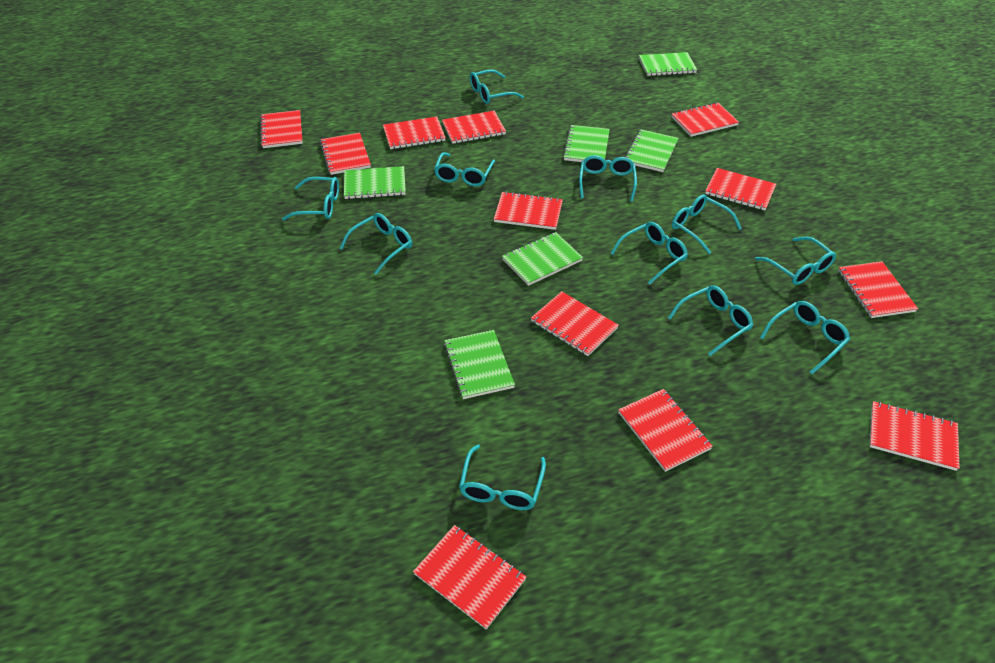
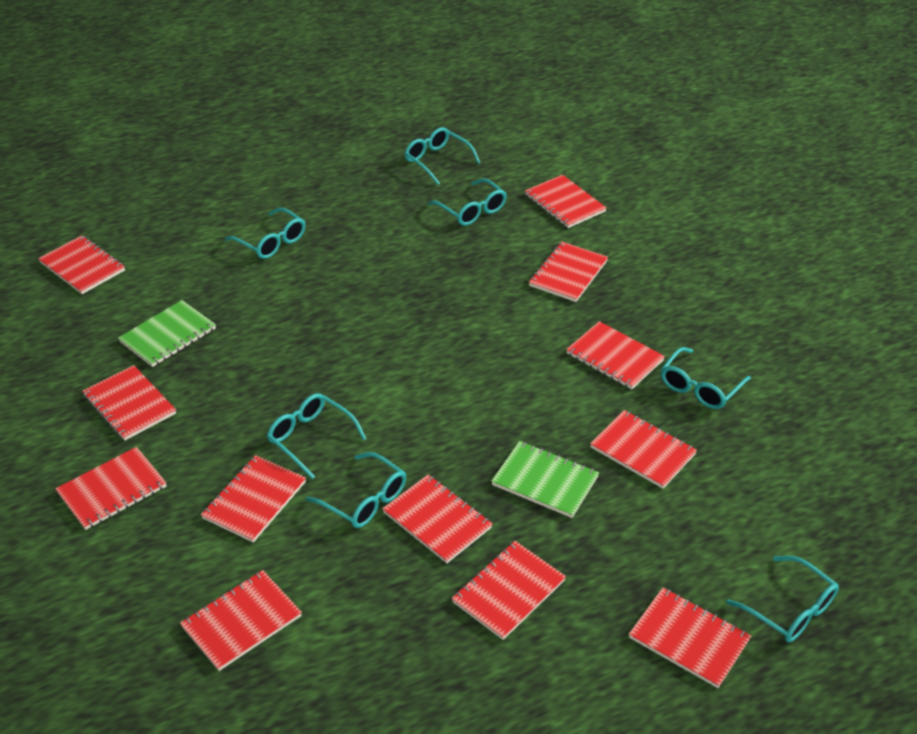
green notebook: 6 -> 2
turquoise glasses: 11 -> 7

